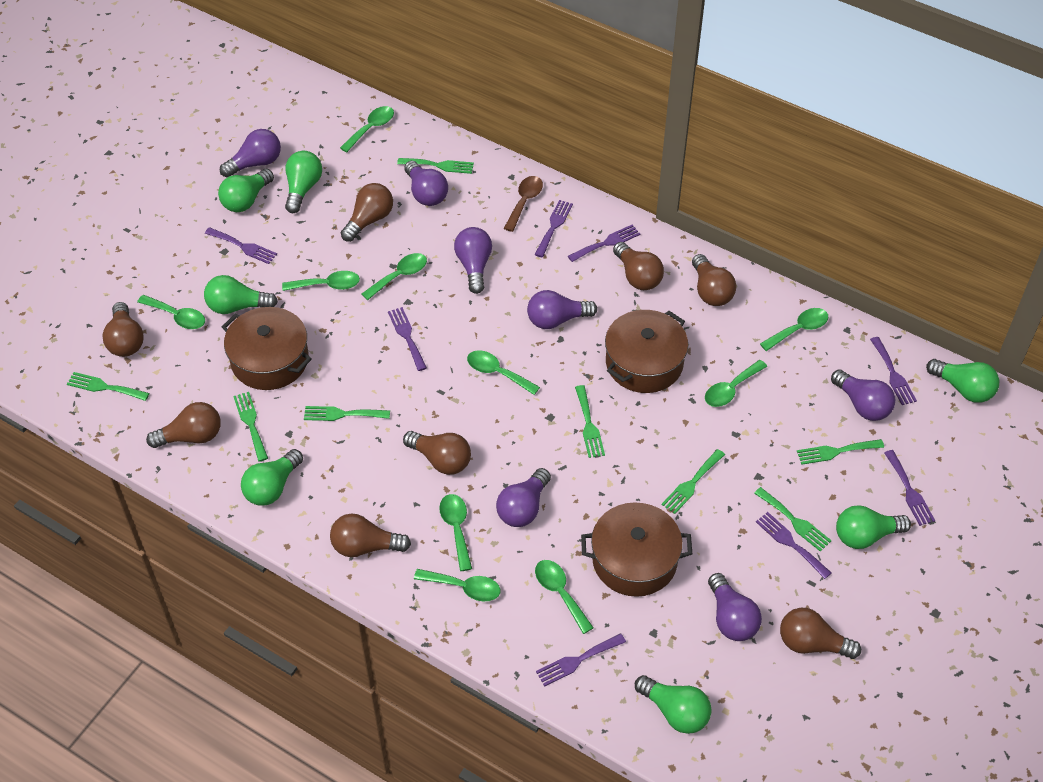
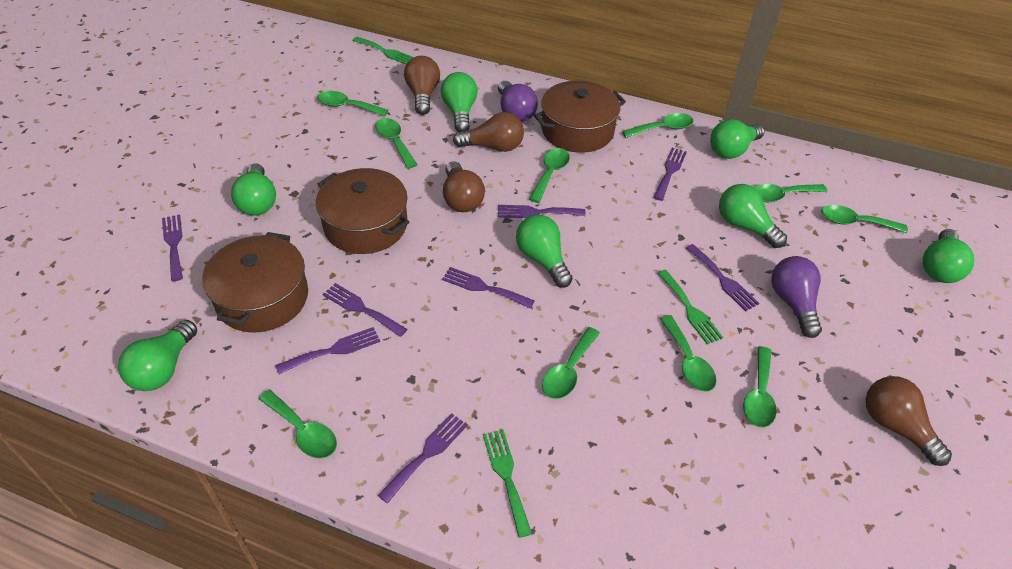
brown light bulb: 8 -> 4
brown spoon: 1 -> 0
green fork: 8 -> 3
purple light bulb: 7 -> 2

